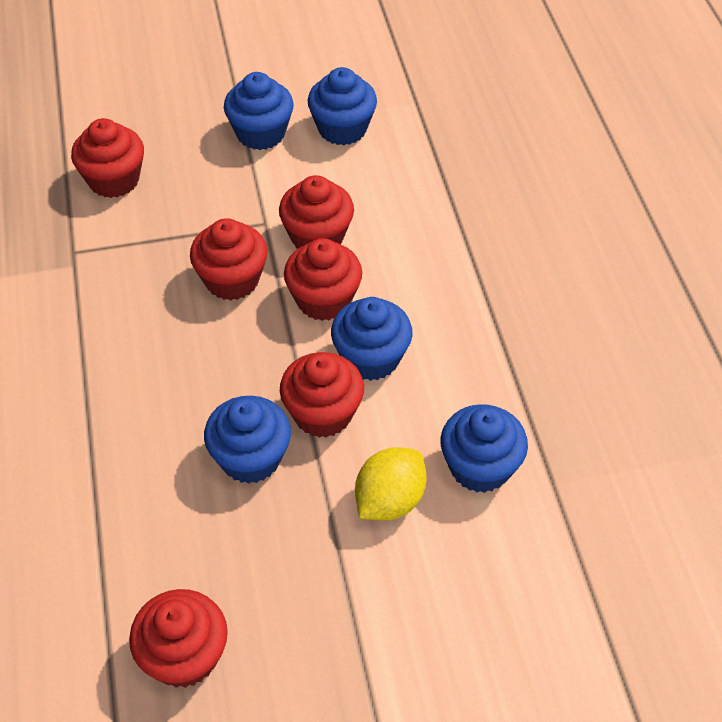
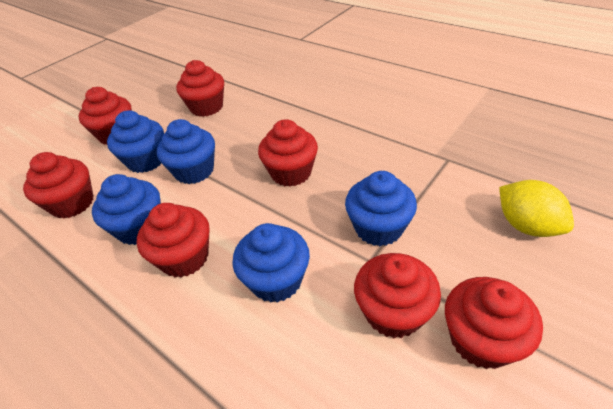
red cupcake: 6 -> 7

